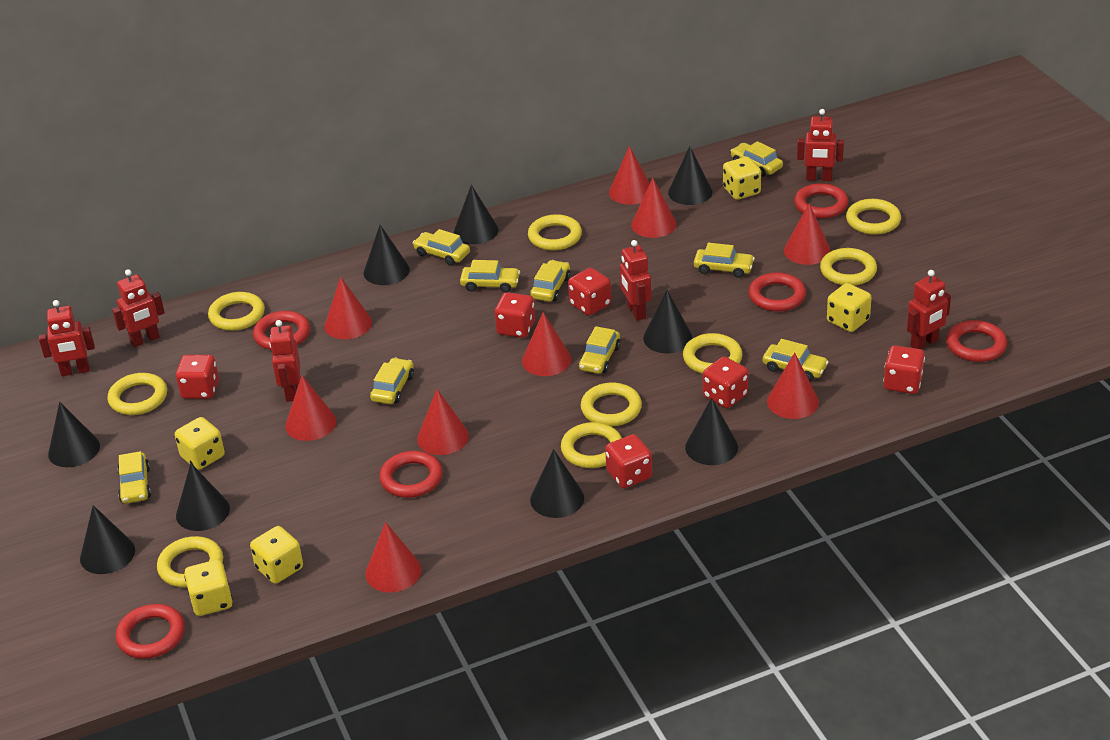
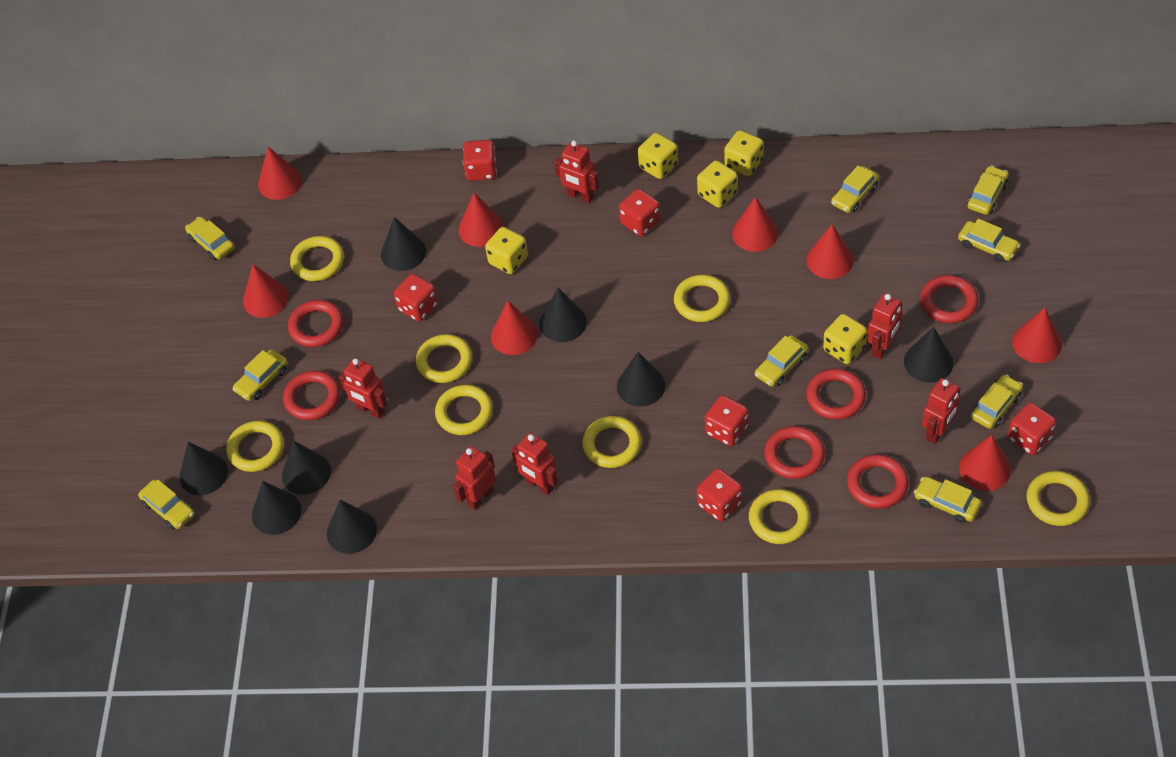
black cone: 9 -> 8
red cone: 9 -> 8
yellow ring: 9 -> 8

